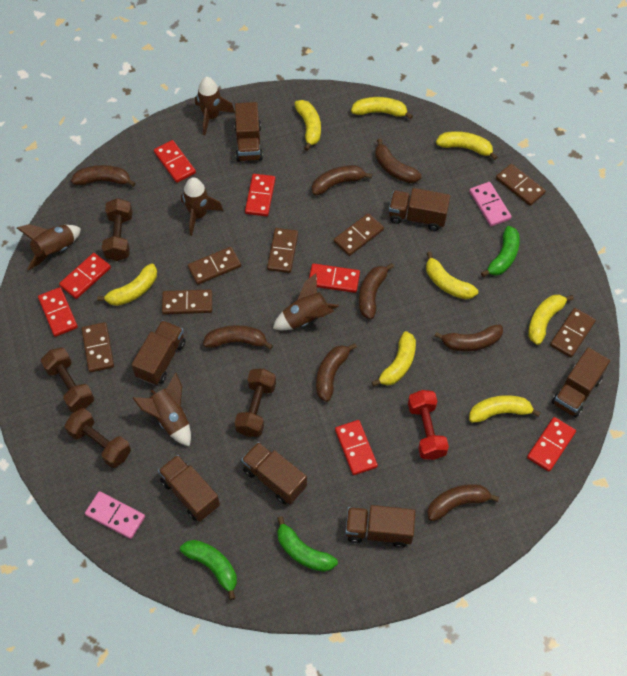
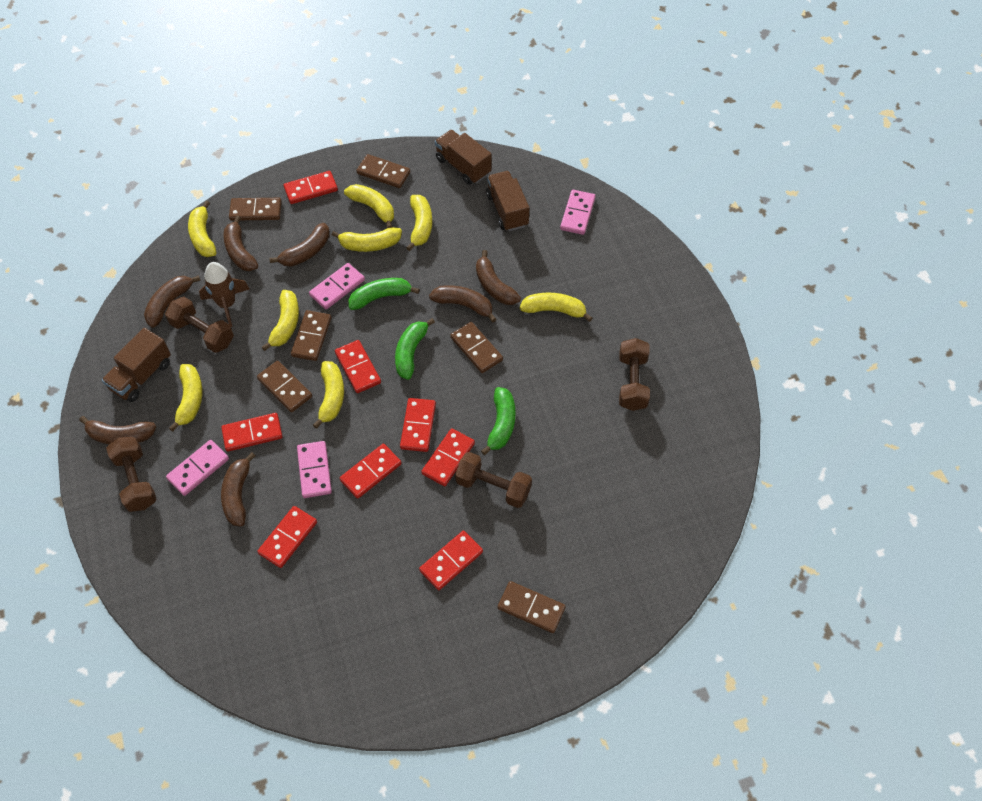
brown banana: 8 -> 7
brown domino: 7 -> 6
brown rocket: 5 -> 1
brown truck: 7 -> 3
pink domino: 2 -> 4
red domino: 7 -> 8
red dumbbell: 1 -> 0

